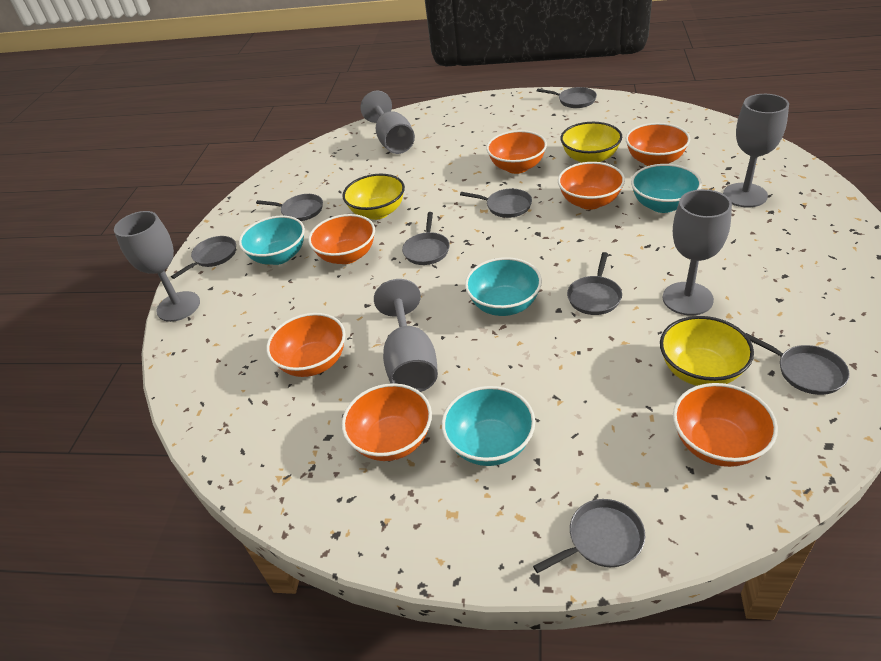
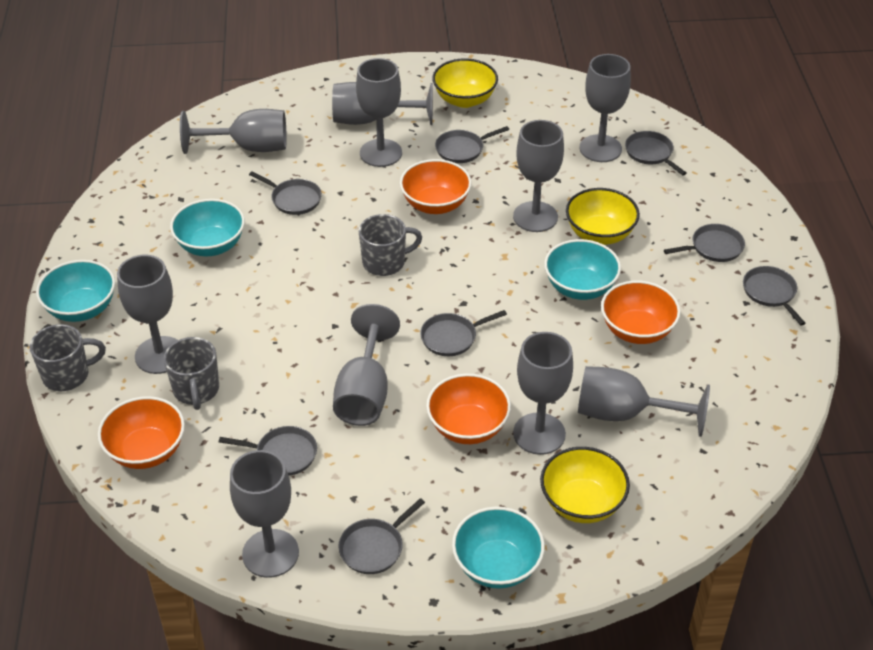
grey goblet: 5 -> 10
grey mug: 0 -> 3
orange bowl: 7 -> 4

